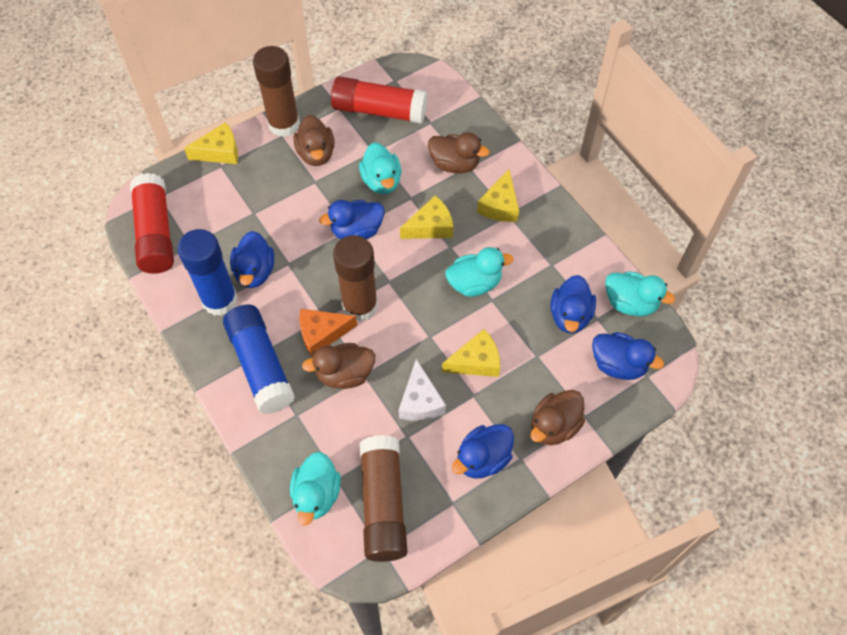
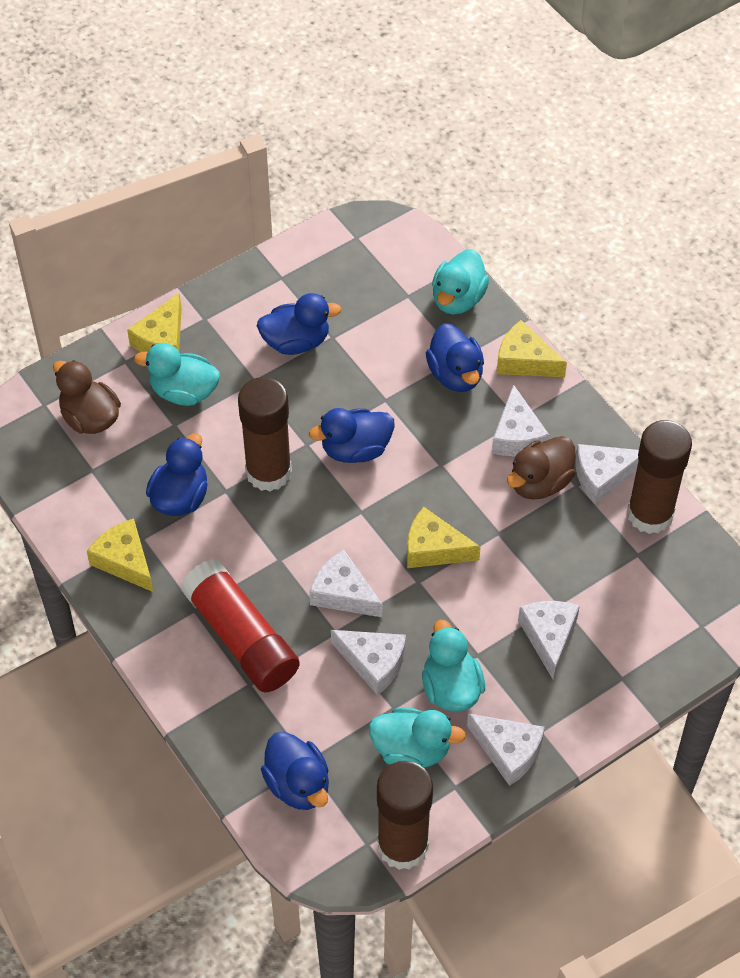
blue glue stick: 2 -> 0
brown duck: 4 -> 2
orange cheese: 1 -> 0
red glue stick: 2 -> 1
white cheese: 1 -> 6

